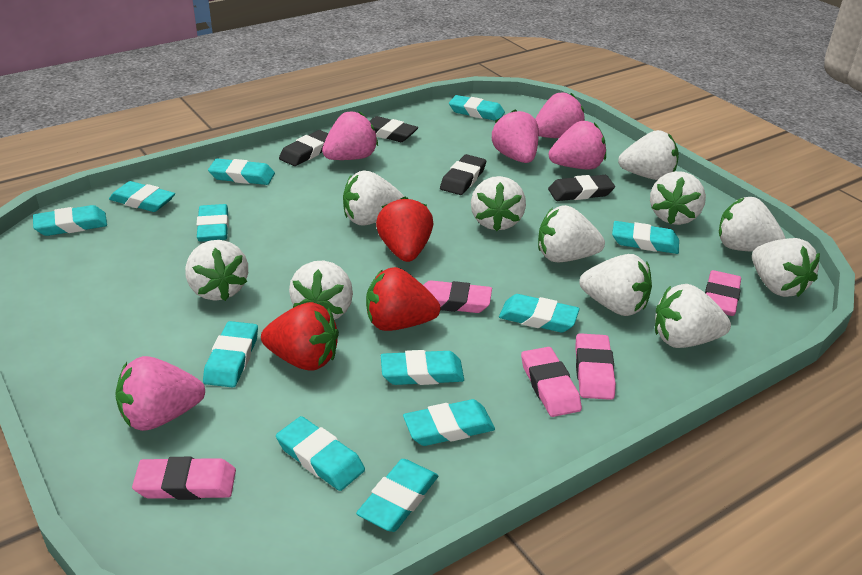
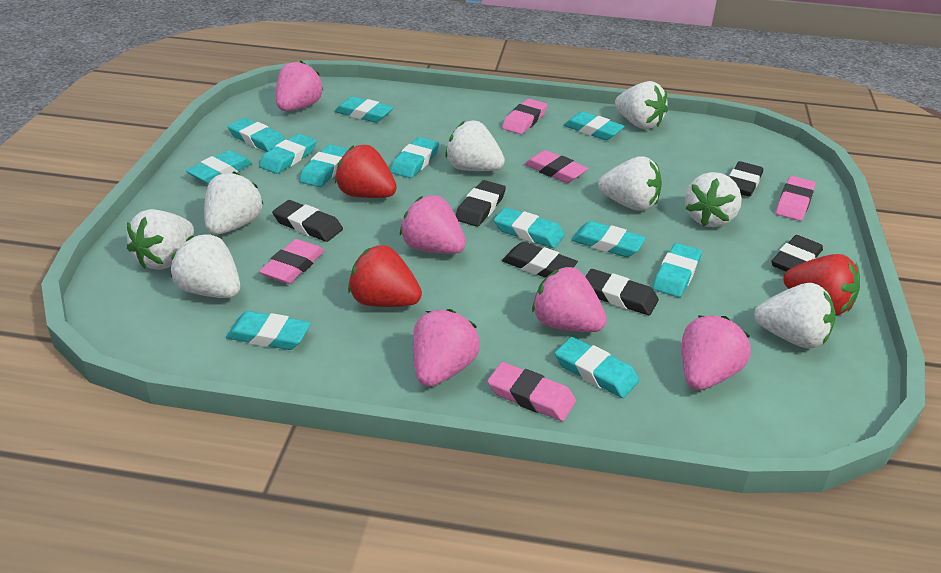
black eraser: 4 -> 6
white strawberry: 11 -> 8

